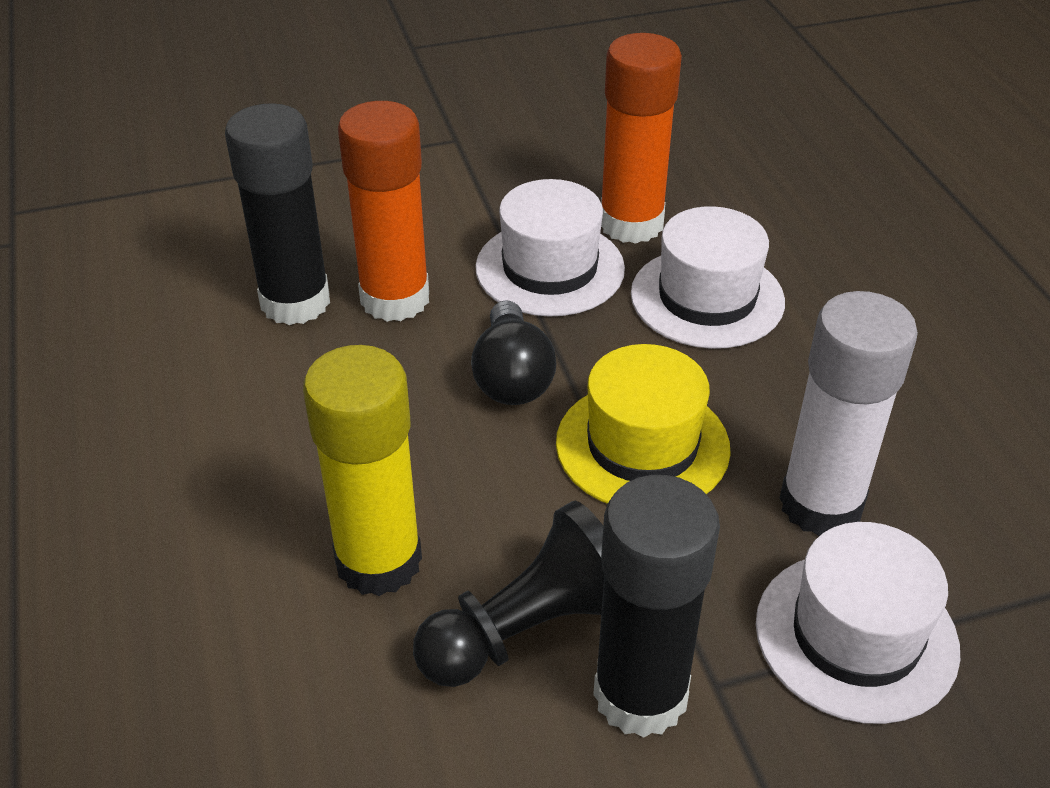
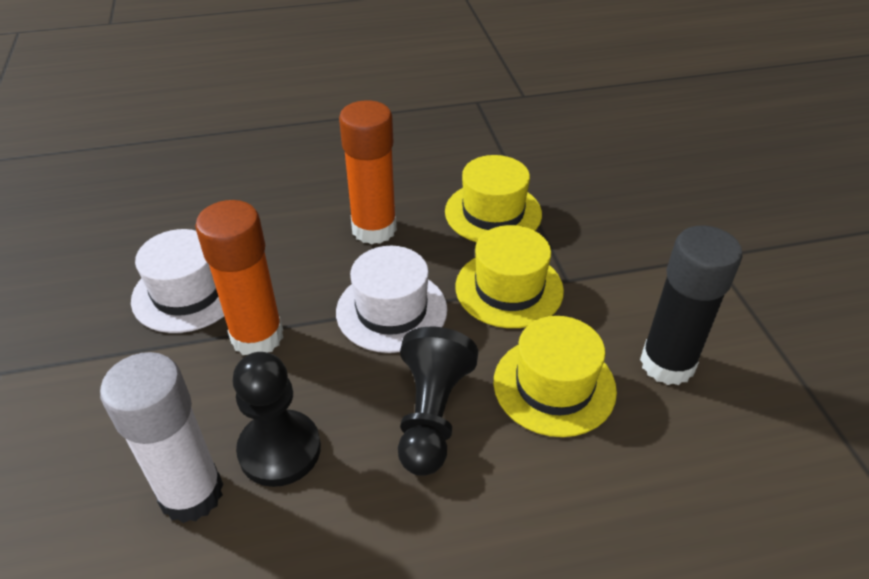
black glue stick: 2 -> 1
black light bulb: 1 -> 0
black pawn: 1 -> 2
white hat: 3 -> 2
yellow glue stick: 1 -> 0
yellow hat: 1 -> 3

